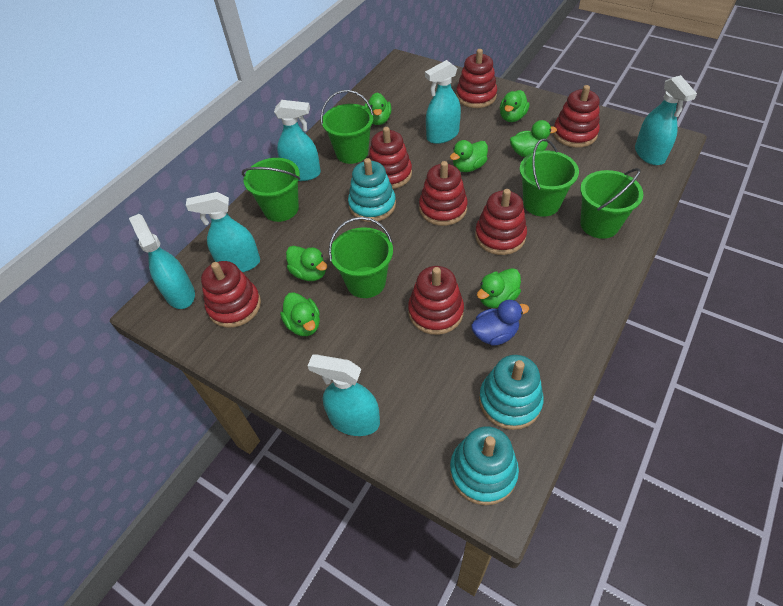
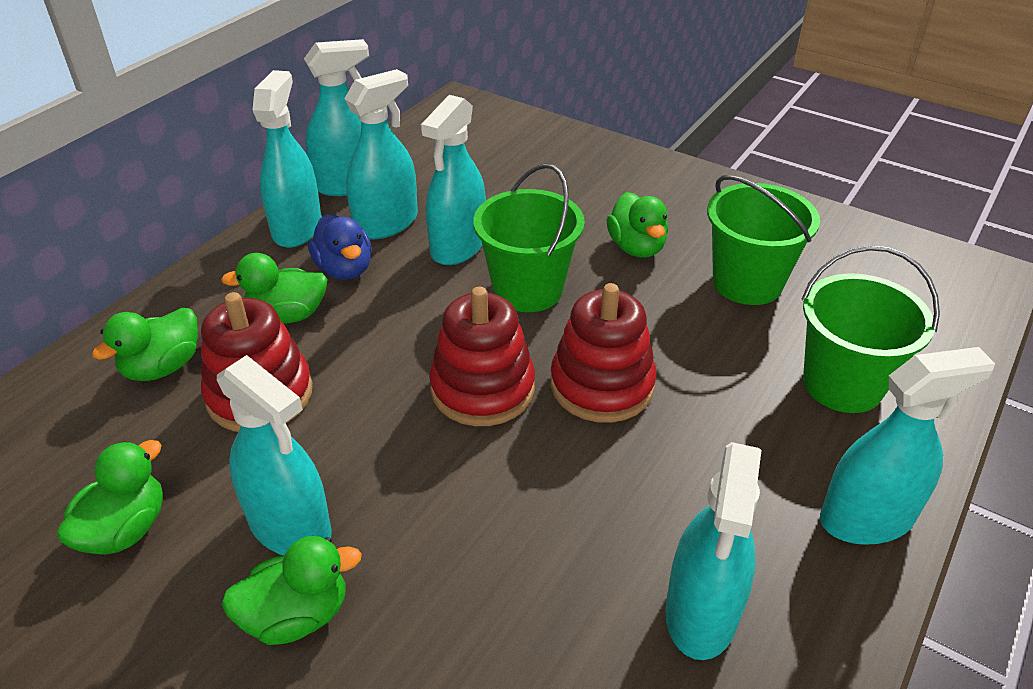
green bucket: 5 -> 3
green duck: 7 -> 5
red stacking toy: 7 -> 3
turquoise spray bottle: 6 -> 7
turquoise stacking toy: 3 -> 0

